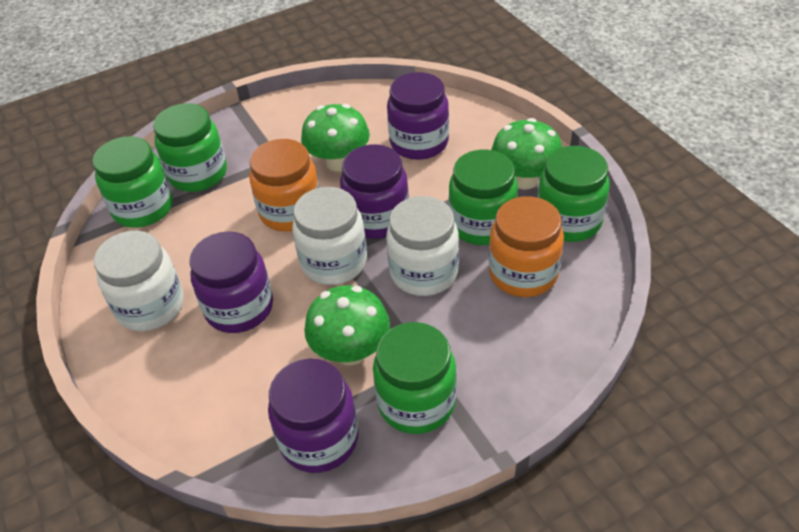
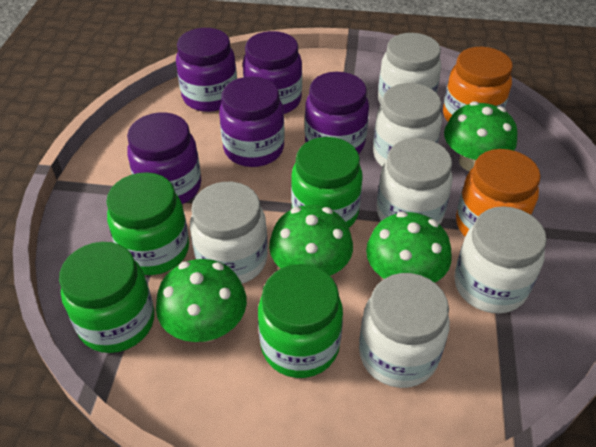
green jar: 5 -> 4
green mushroom: 3 -> 4
purple jar: 4 -> 5
white jar: 3 -> 6

